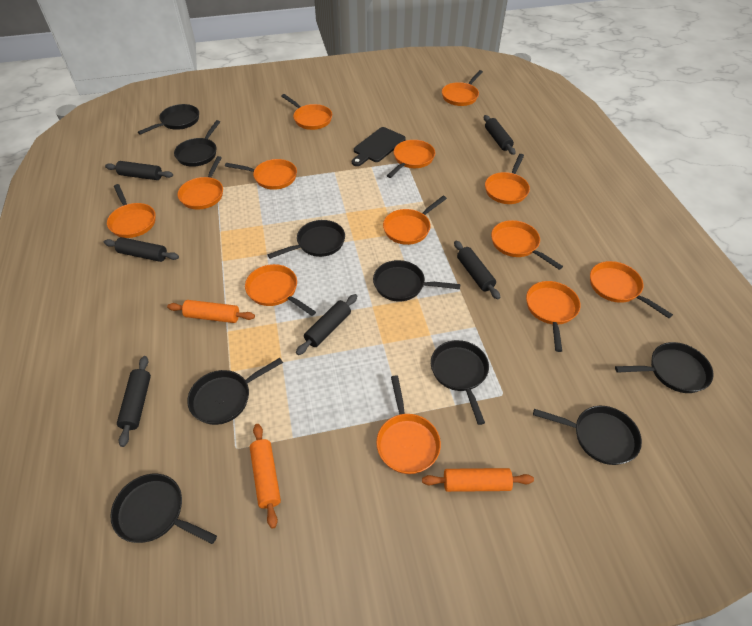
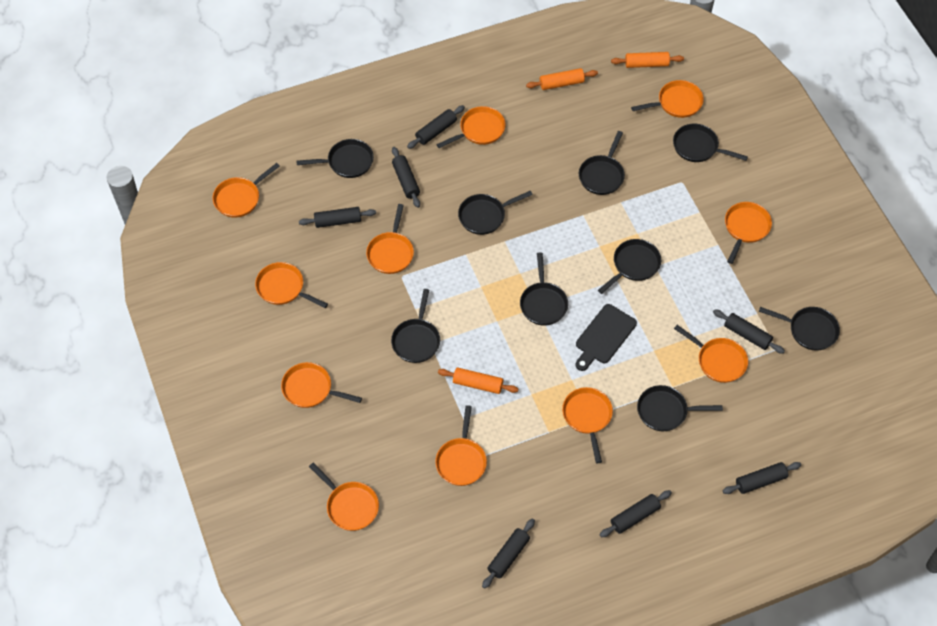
black rolling pin: 6 -> 7
orange pan: 13 -> 11

